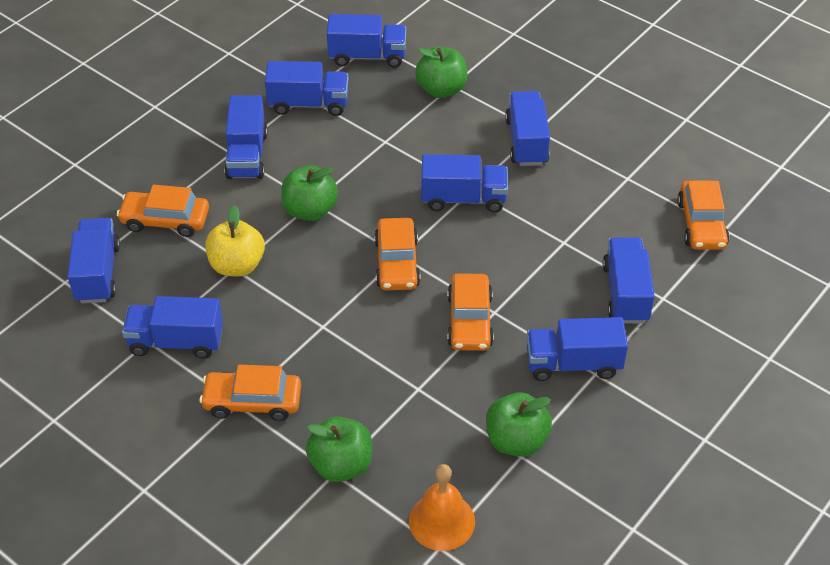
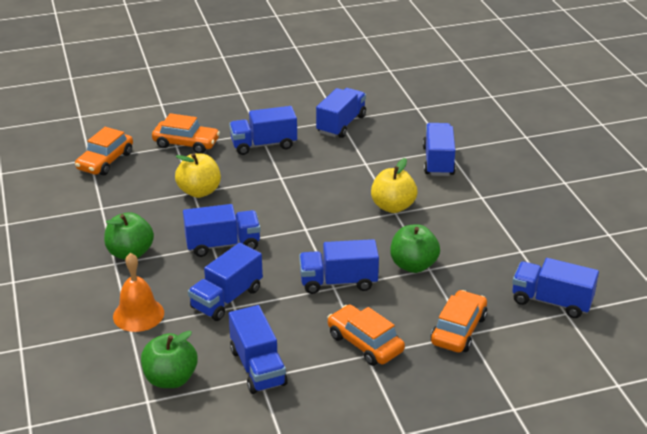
blue truck: 9 -> 8
green apple: 4 -> 3
orange car: 5 -> 4
yellow apple: 1 -> 2

